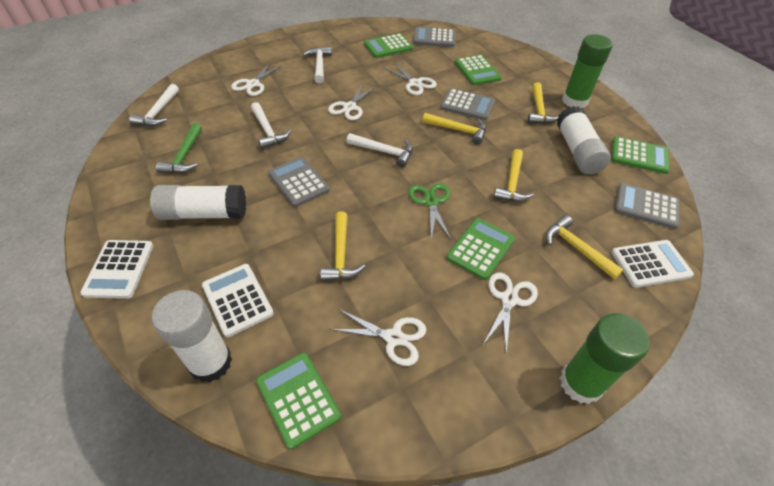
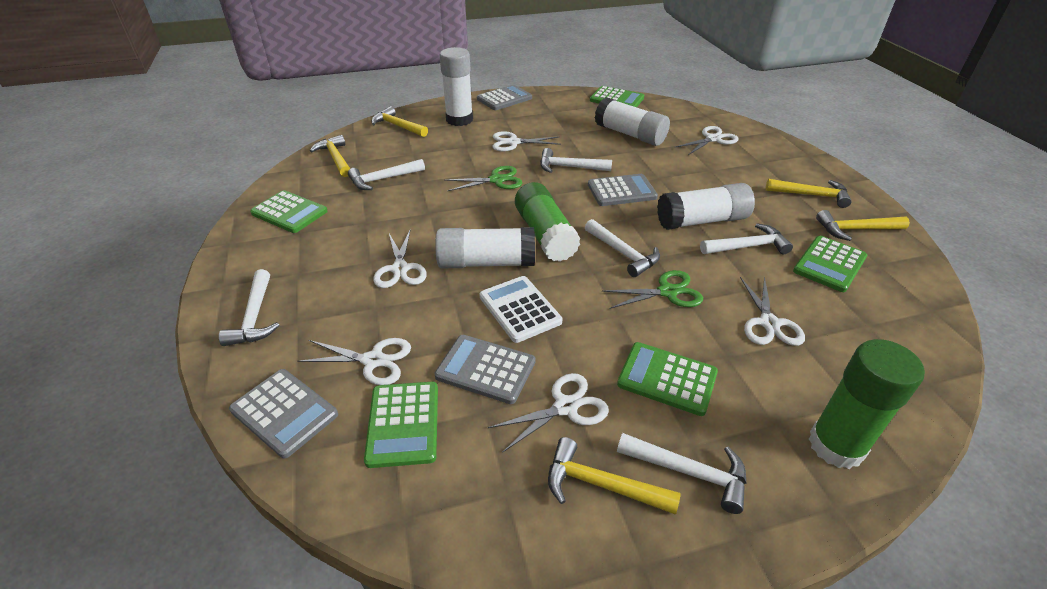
green hammer: 1 -> 0
green scissors: 1 -> 2
white calculator: 3 -> 1
white glue stick: 3 -> 4
white hammer: 4 -> 6
white scissors: 5 -> 6

